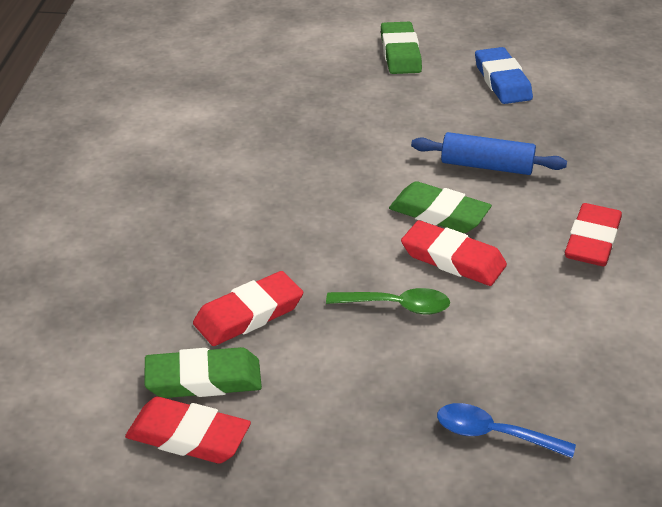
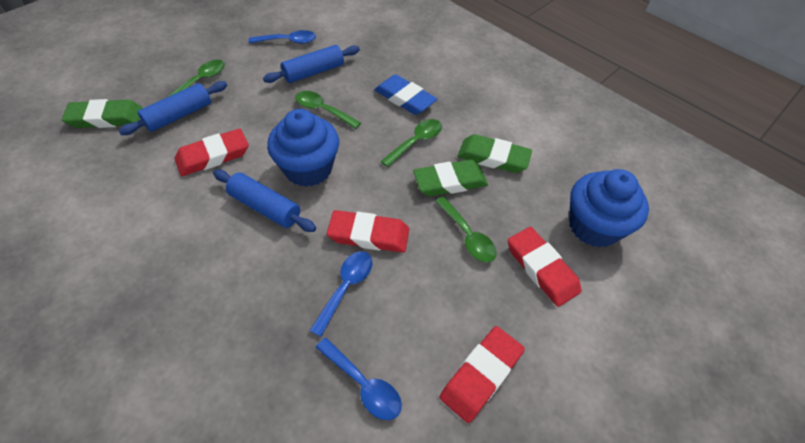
blue cupcake: 0 -> 2
blue rolling pin: 1 -> 3
blue spoon: 1 -> 3
green spoon: 1 -> 4

